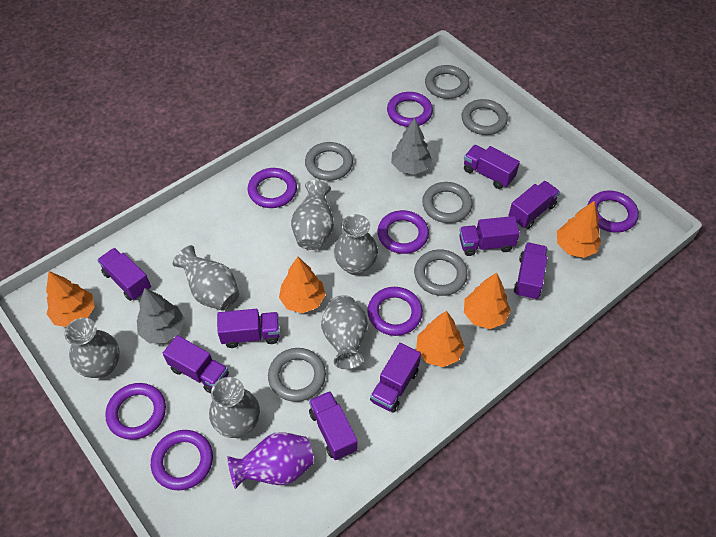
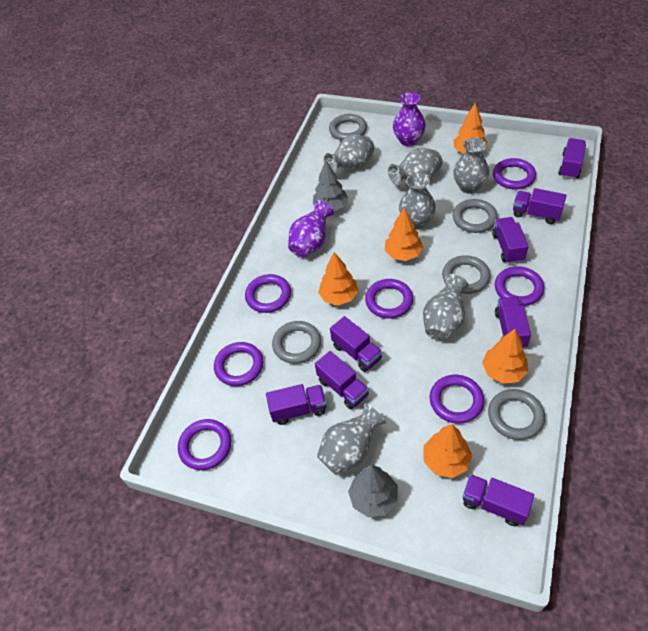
grey ring: 6 -> 5
purple truck: 9 -> 8
purple vase: 1 -> 2

